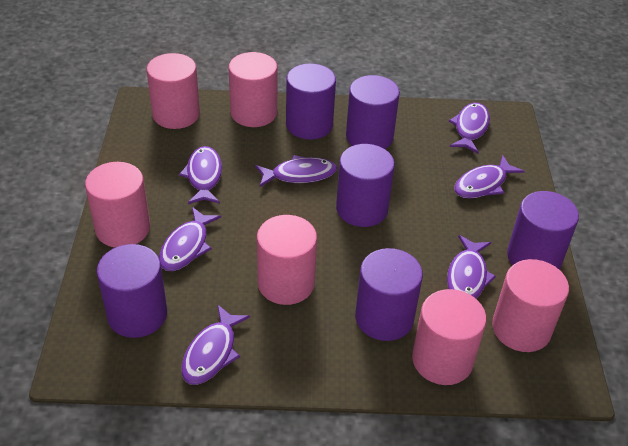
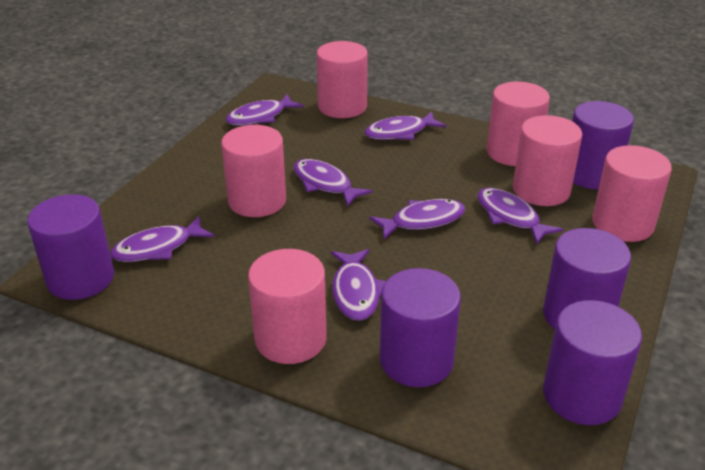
purple cylinder: 6 -> 5

